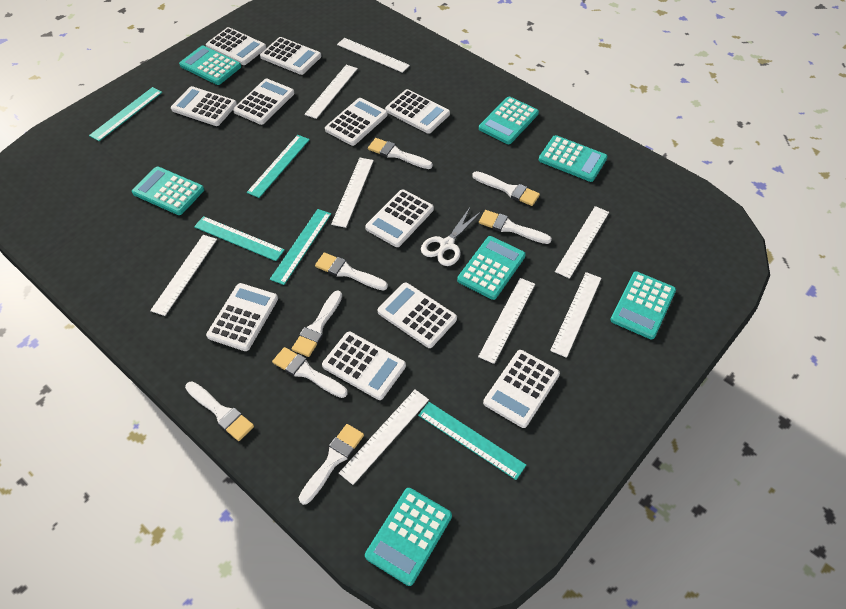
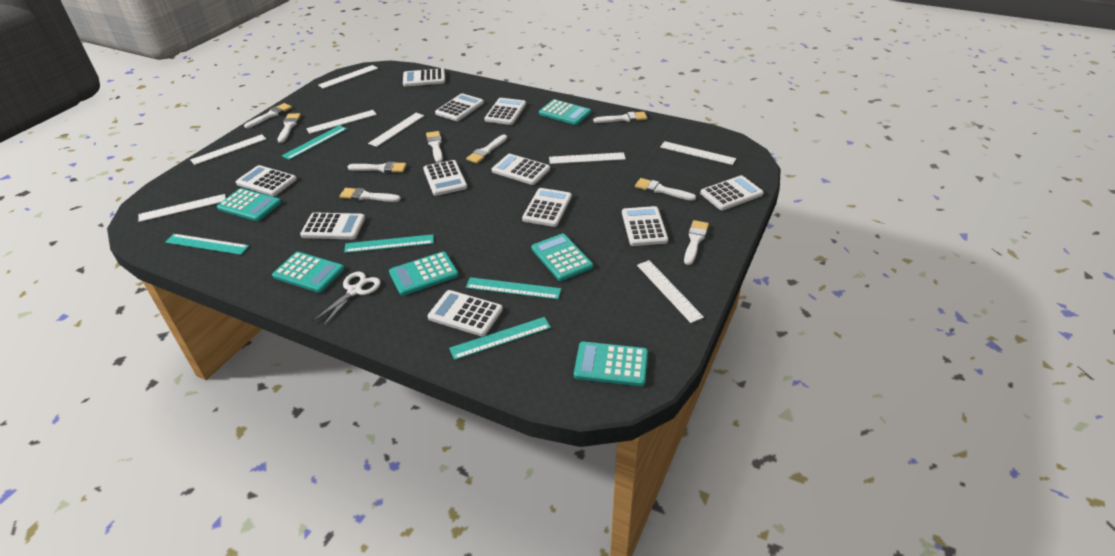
turquoise calculator: 7 -> 6
white brush: 8 -> 9

